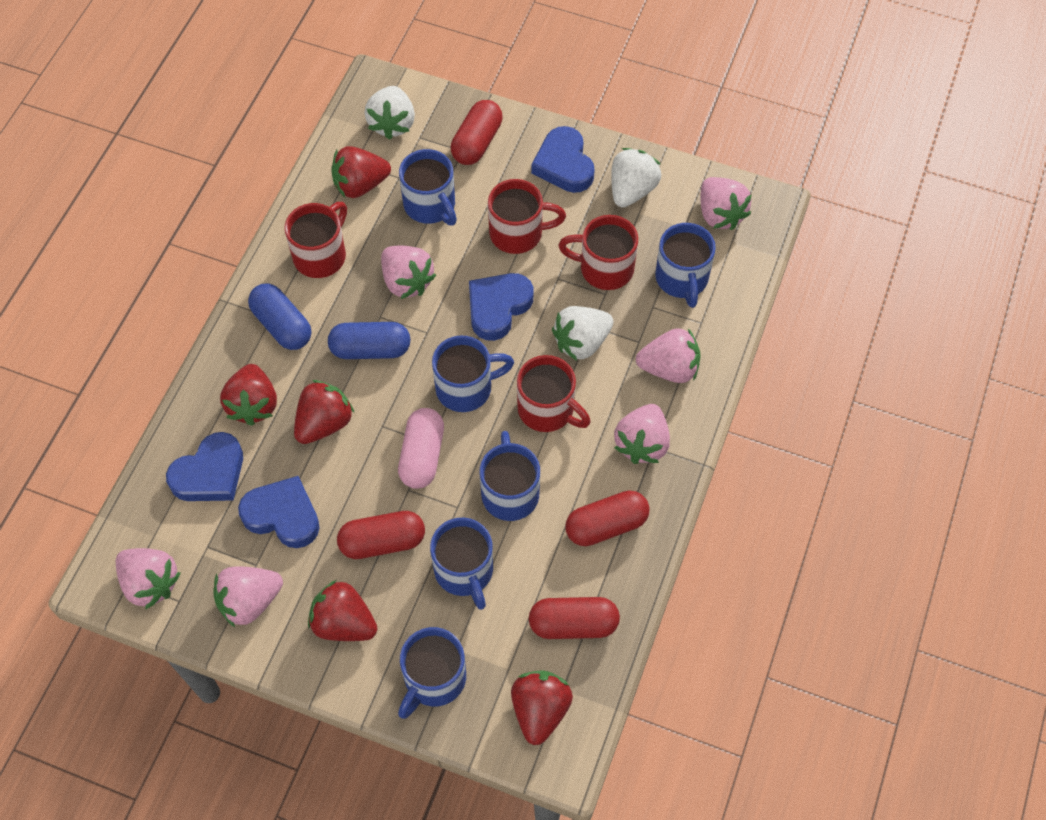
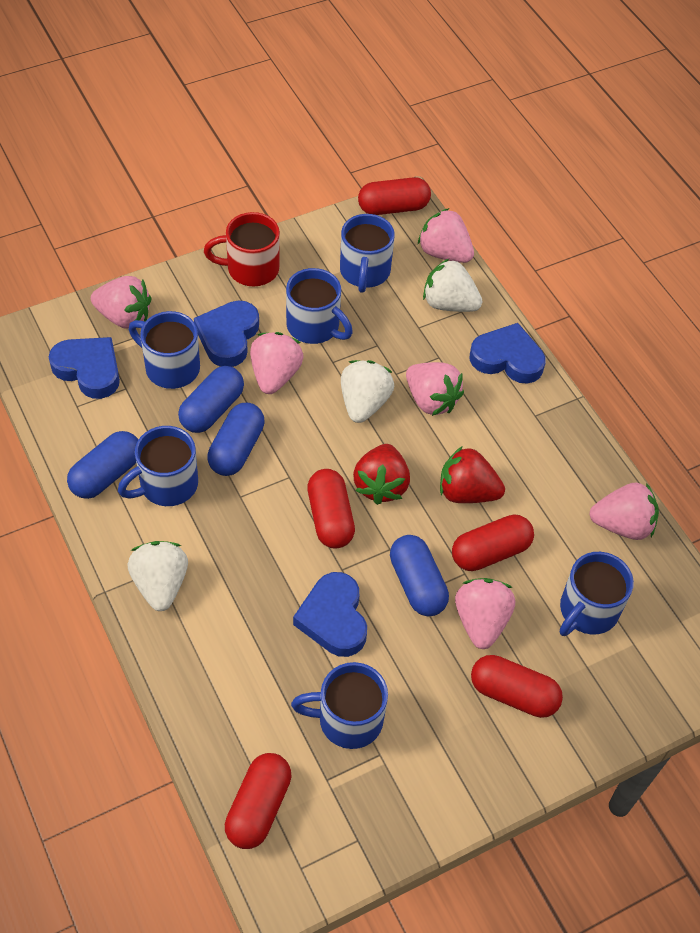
blue capsule: 2 -> 4
pink capsule: 1 -> 0
red capsule: 4 -> 5
red mug: 4 -> 1
red strawberry: 5 -> 2

